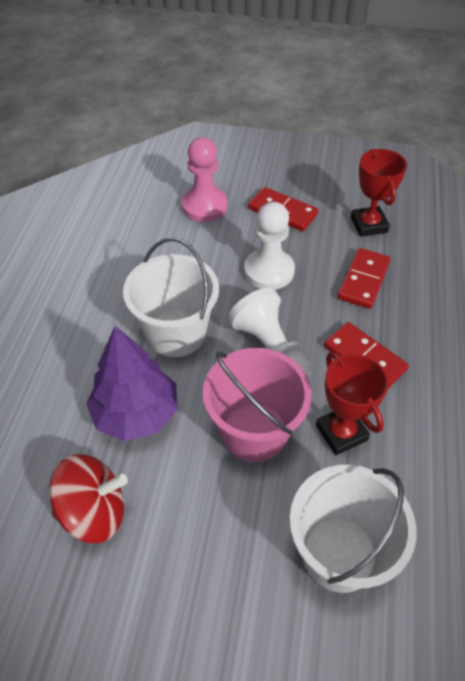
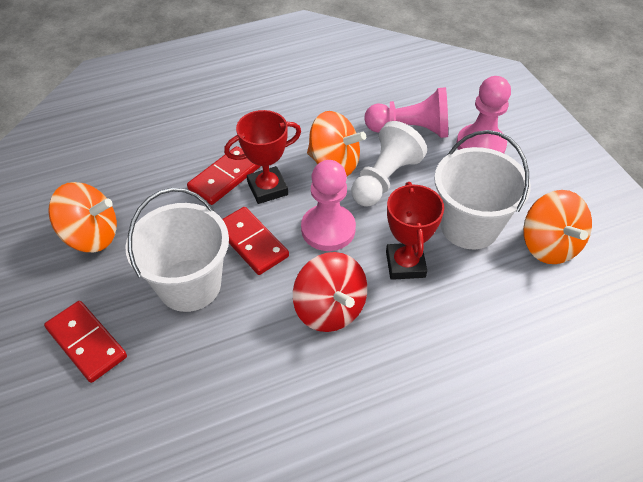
orange spinning top: 0 -> 3
pink bucket: 1 -> 0
pink pawn: 1 -> 3
purple tree: 1 -> 0
white pawn: 2 -> 1

